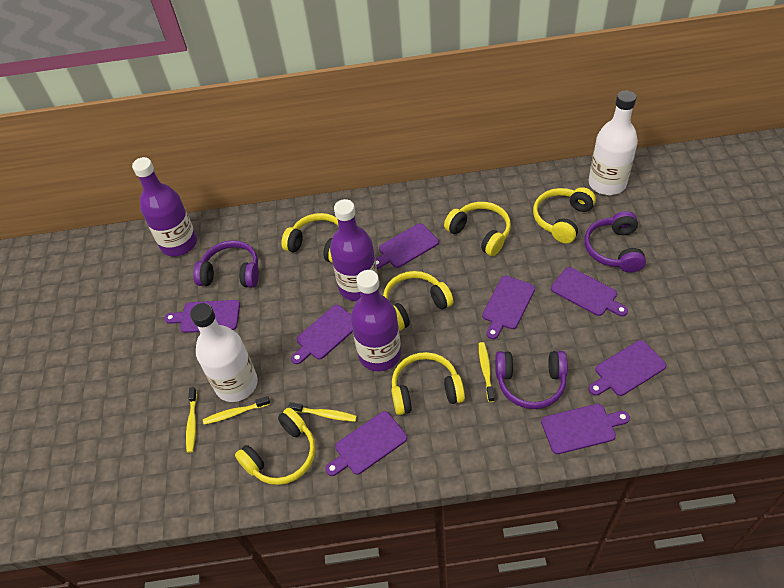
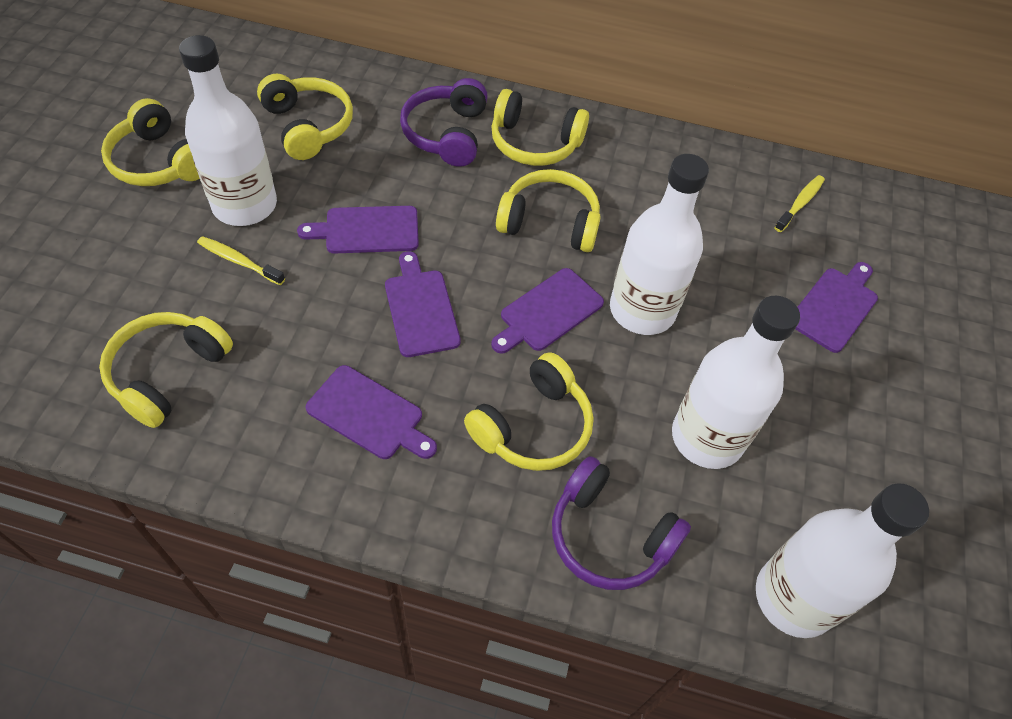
purple bottle: 3 -> 0
purple cutting board: 8 -> 5
purple headphones: 3 -> 2
white bottle: 2 -> 4
yellow toothbrush: 4 -> 2

